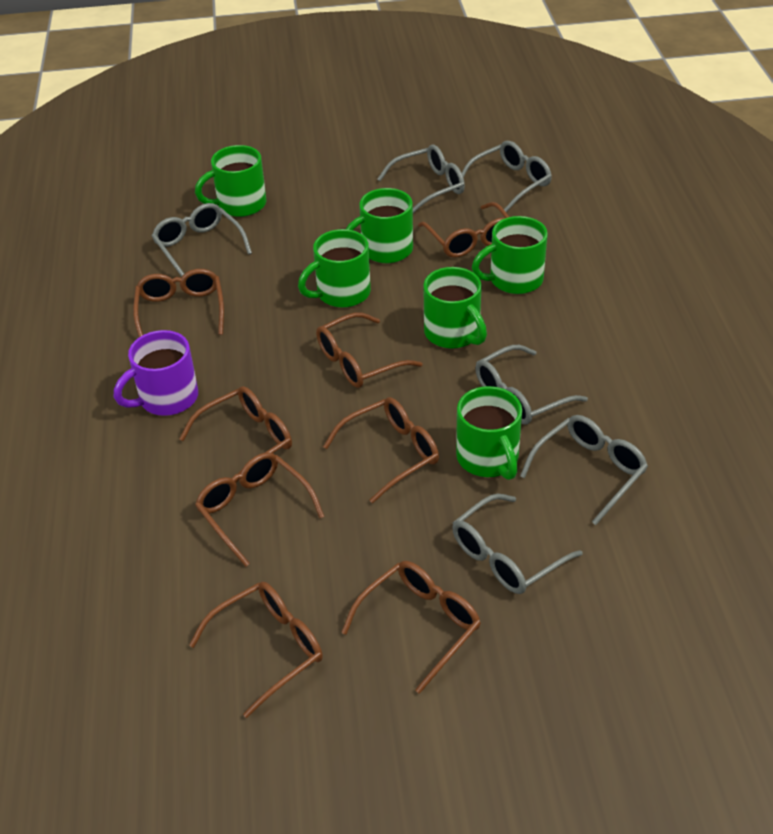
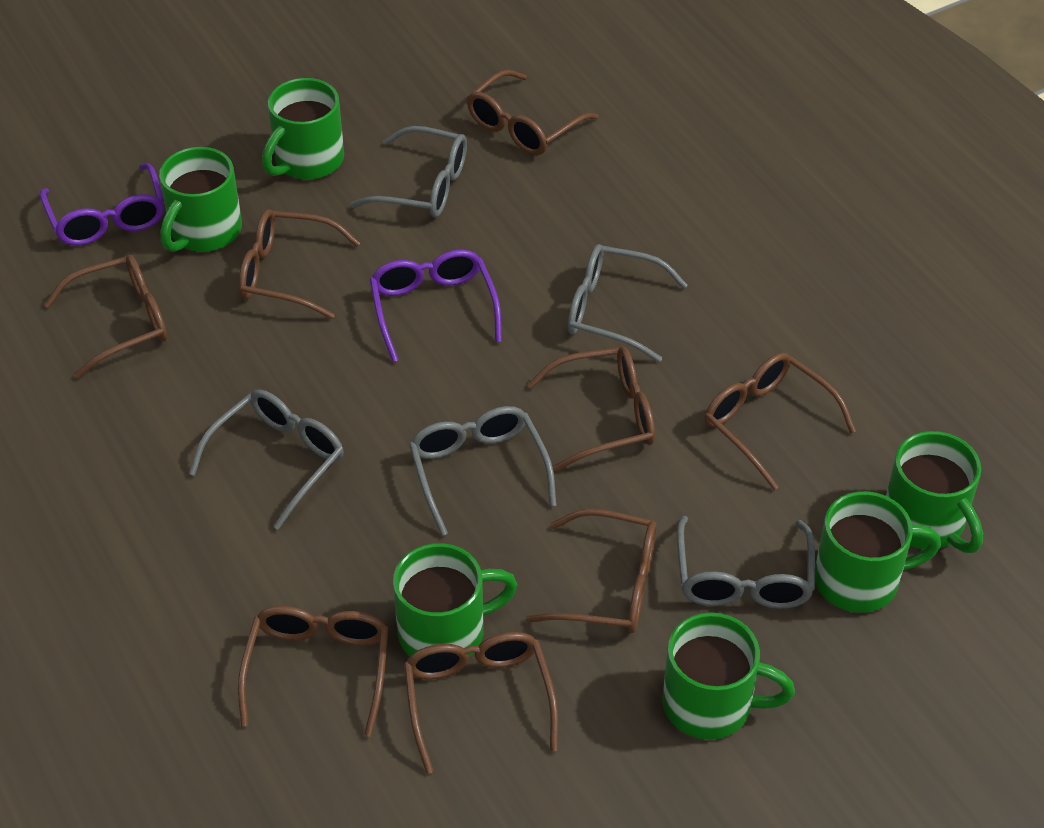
grey glasses: 6 -> 5
purple glasses: 0 -> 2
purple mug: 1 -> 0

